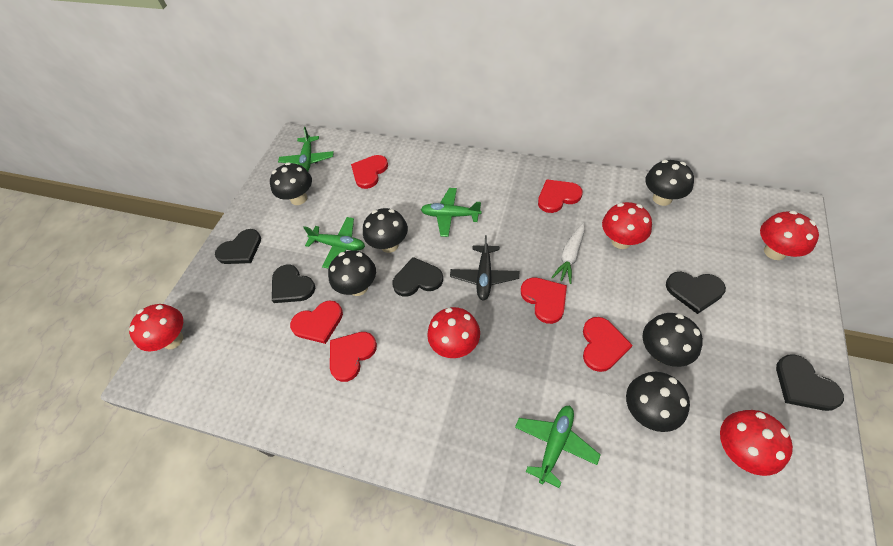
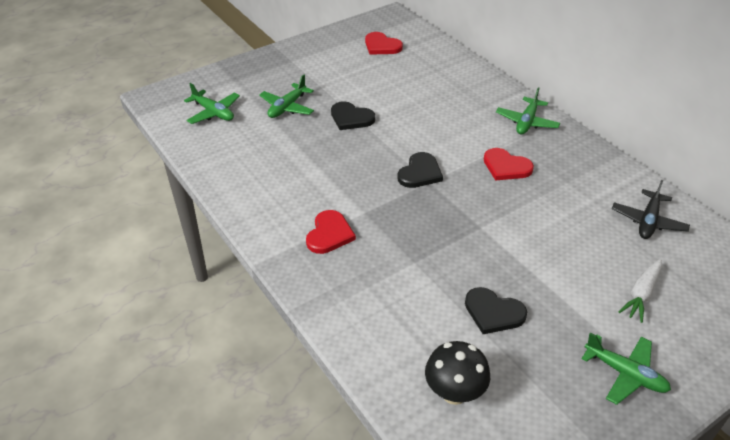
black heart: 5 -> 3
black mushroom: 6 -> 1
red heart: 6 -> 3
red mushroom: 5 -> 0

